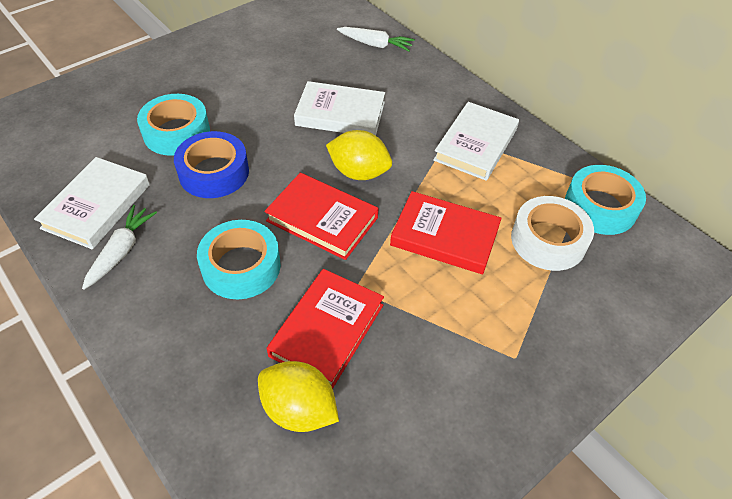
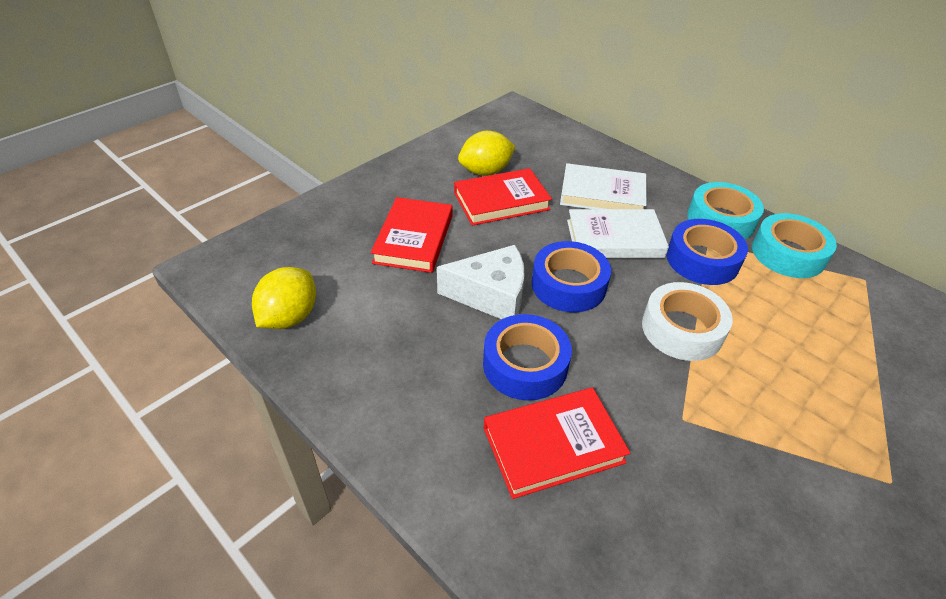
blue tape: 1 -> 3
turquoise tape: 3 -> 2
white book: 3 -> 2
white carrot: 2 -> 0
white cheese: 0 -> 1

